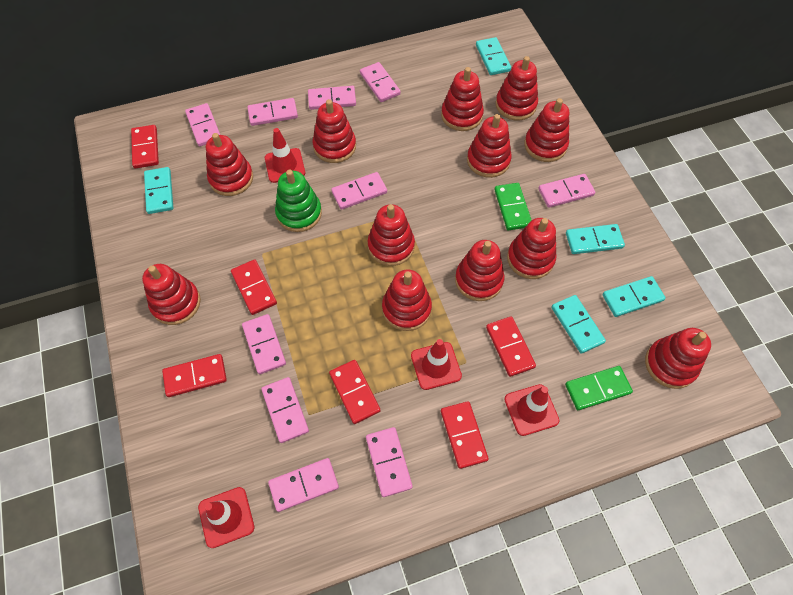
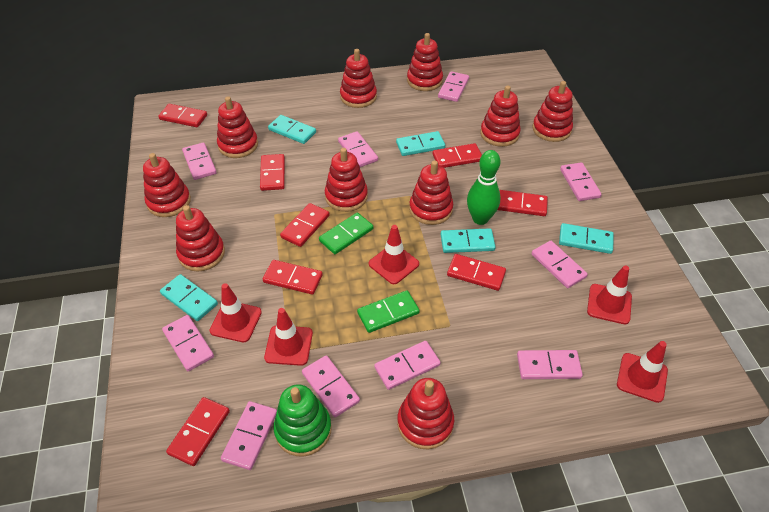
green bowling pin: 0 -> 1
red domino: 6 -> 8
red stacking toy: 12 -> 10
red traffic cone: 4 -> 5

